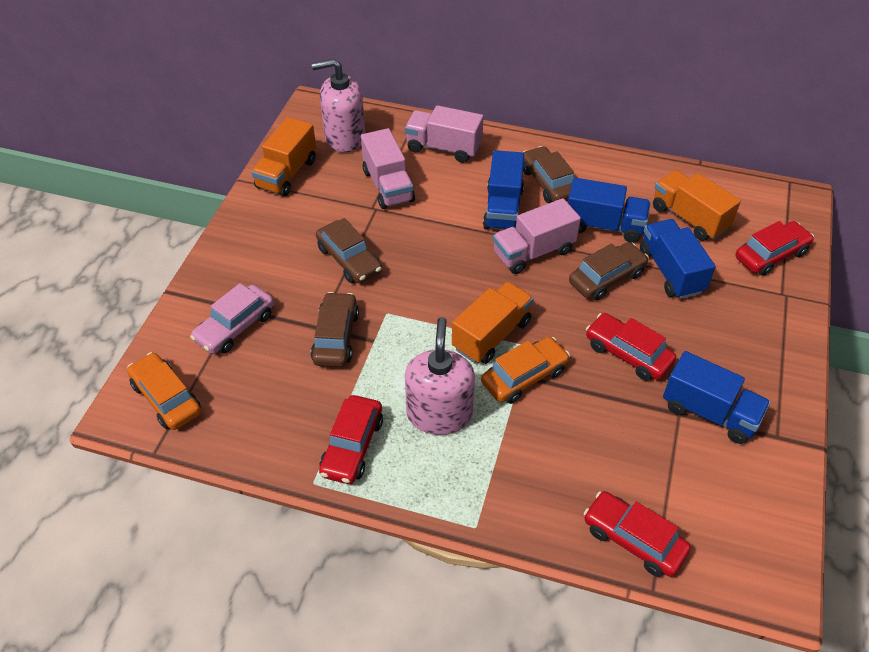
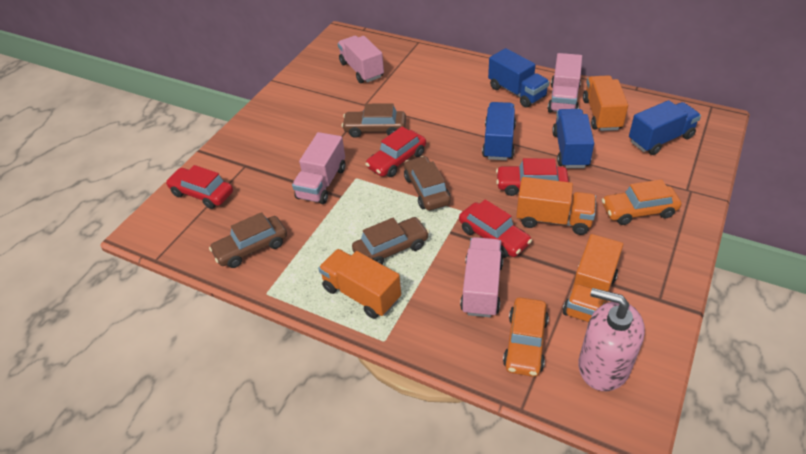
orange truck: 3 -> 4
pink car: 1 -> 0
pink soap dispenser: 2 -> 1
pink truck: 3 -> 4

